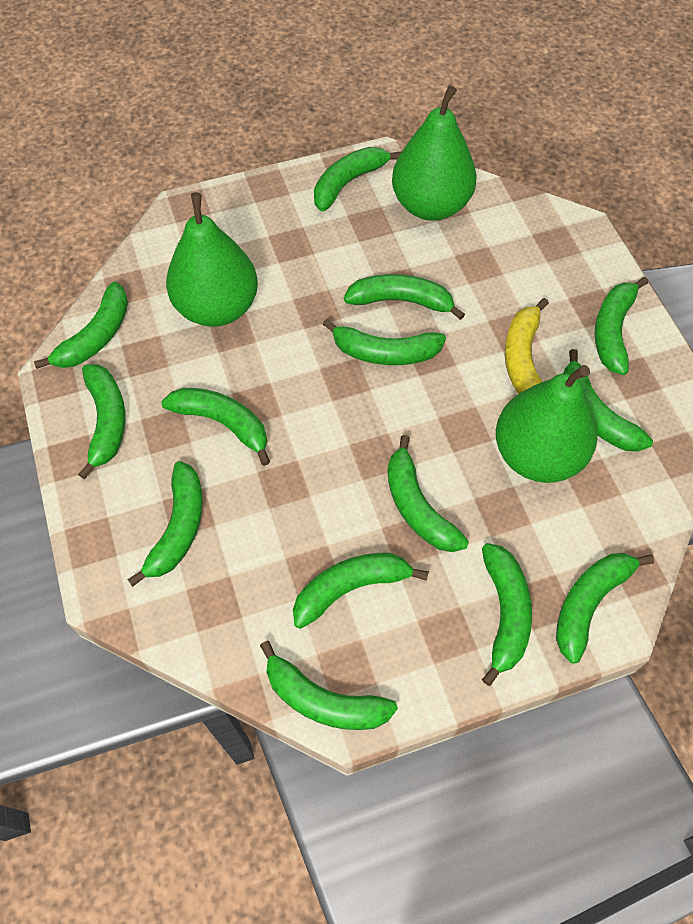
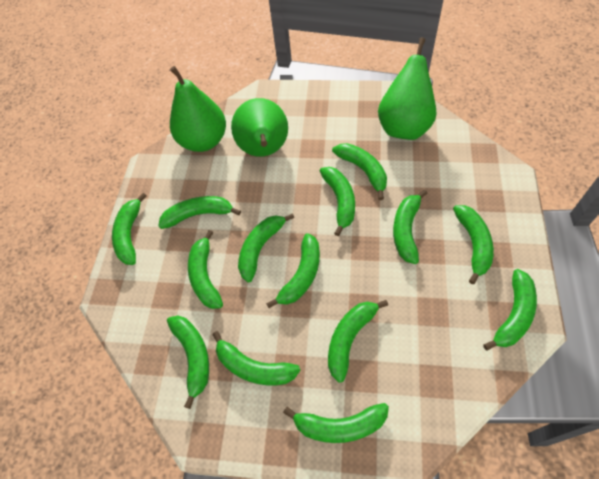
yellow banana: 1 -> 0

